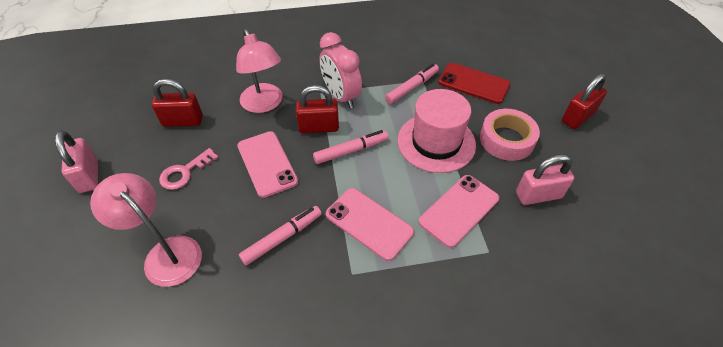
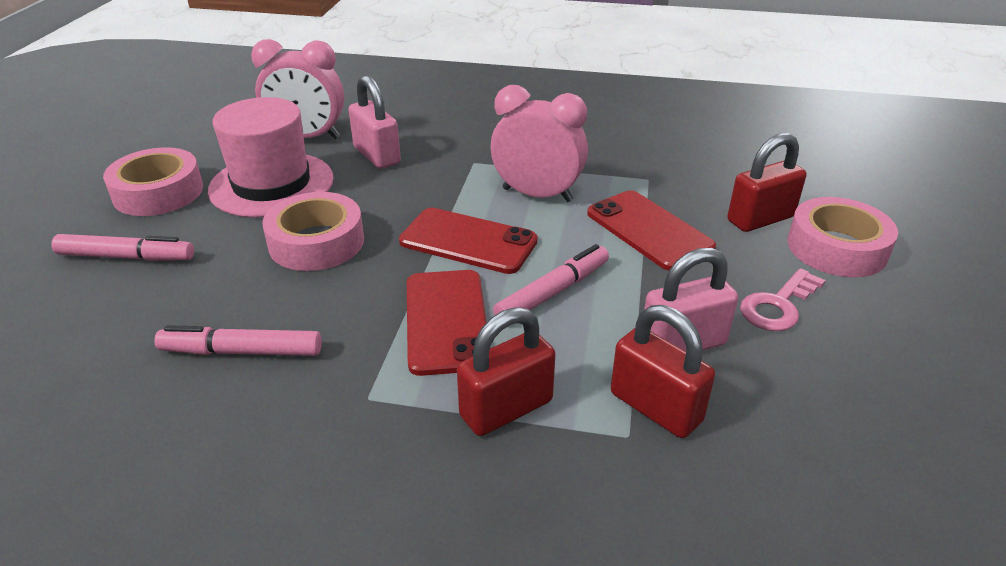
pink clock: 1 -> 2
pink lamp: 2 -> 0
pink phone: 3 -> 0
pink tape: 1 -> 3
red phone: 1 -> 3

